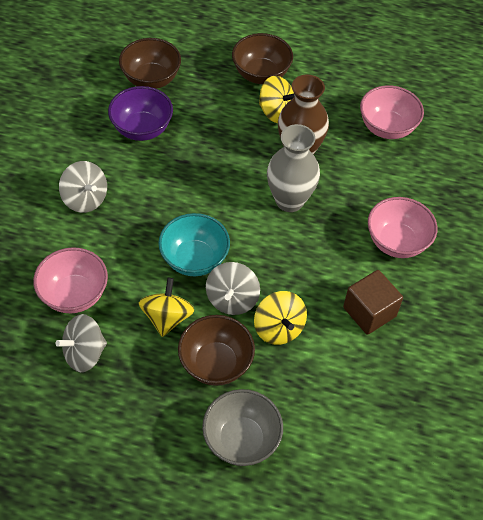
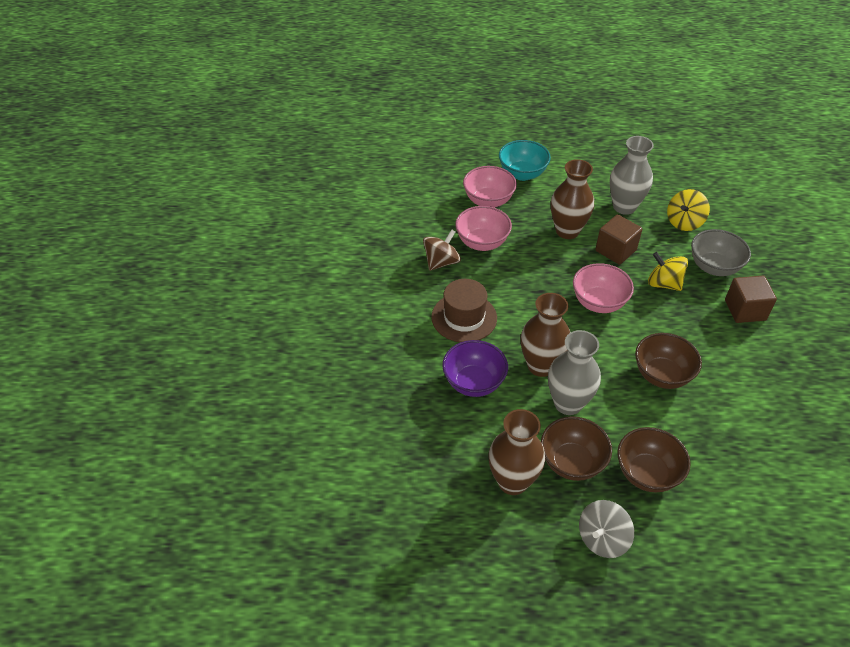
brown cube: 1 -> 2
brown hat: 0 -> 1
brown spinning top: 0 -> 1
brown vase: 1 -> 3
grey spinning top: 3 -> 1
grey vase: 1 -> 2
yellow spinning top: 3 -> 2

